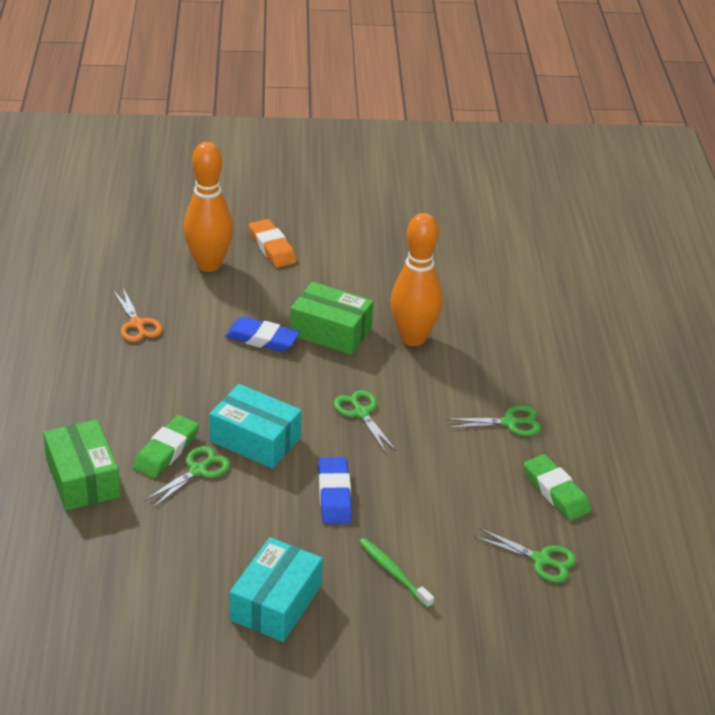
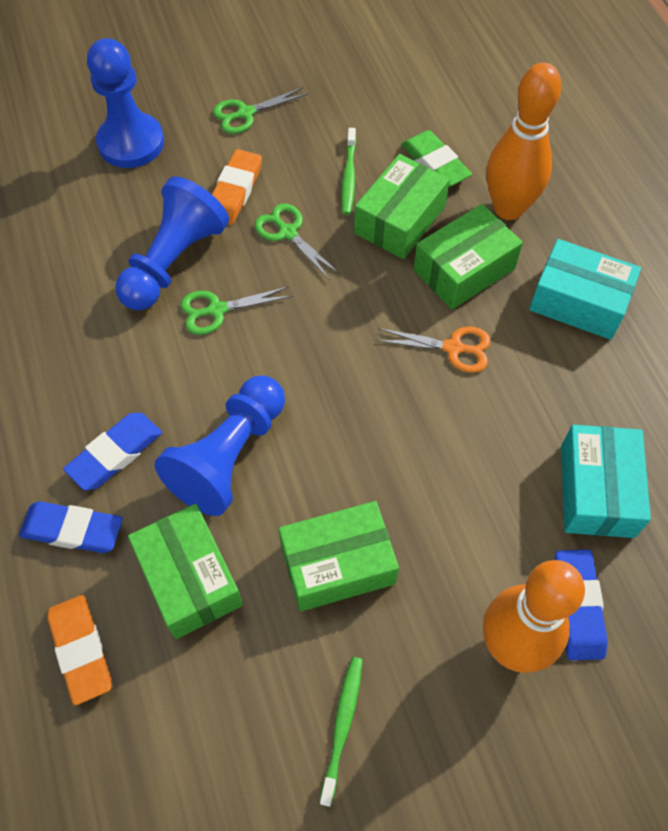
blue eraser: 2 -> 3
blue pawn: 0 -> 3
green box: 2 -> 4
green eraser: 2 -> 1
green scissors: 4 -> 3
green toothbrush: 1 -> 2
orange eraser: 1 -> 2

